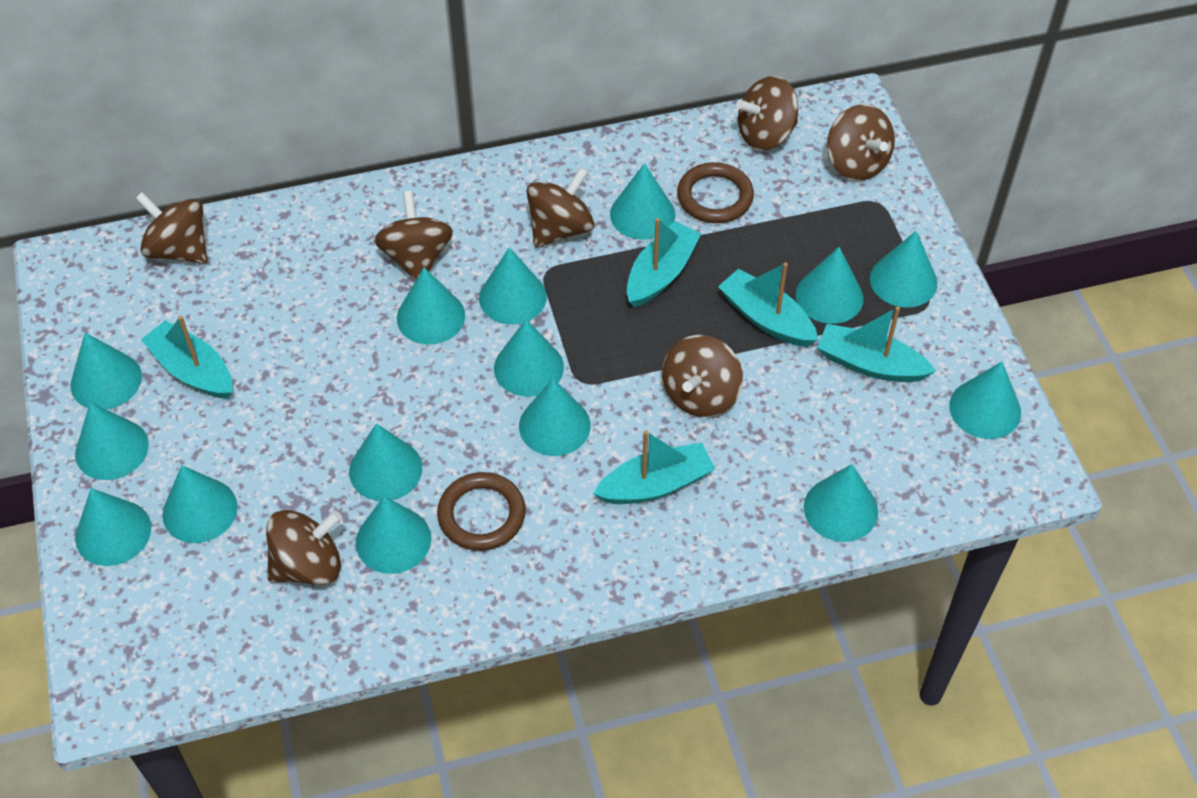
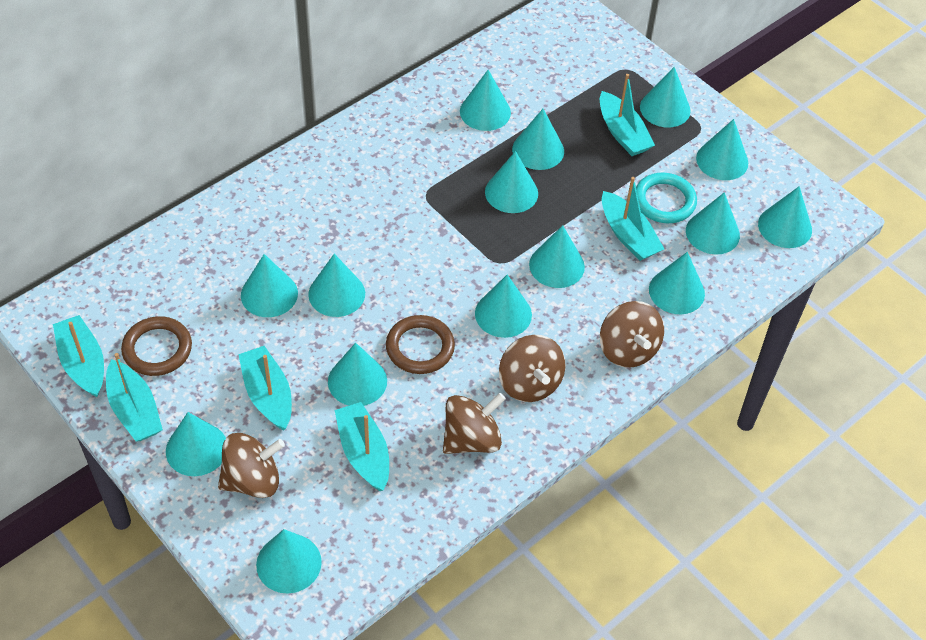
brown spinning top: 7 -> 4
turquoise boat: 5 -> 6
turquoise ring: 0 -> 1

